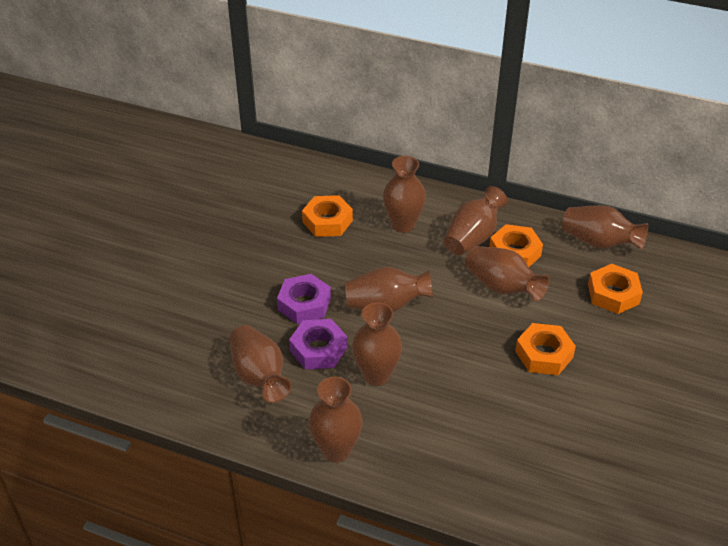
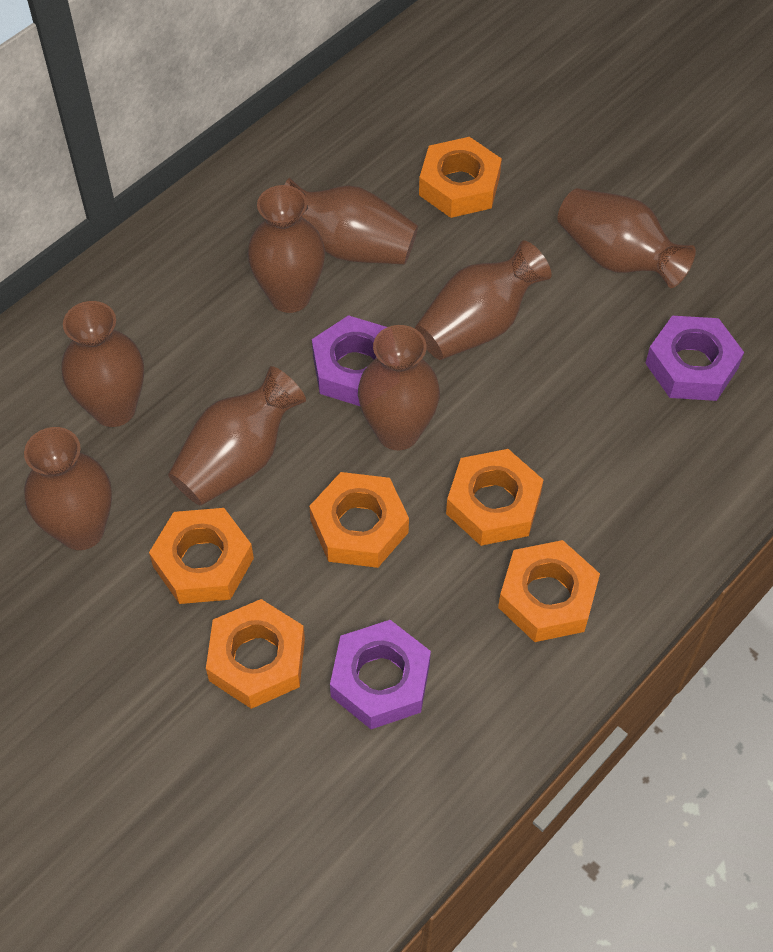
orange nut: 4 -> 6
purple nut: 2 -> 3

